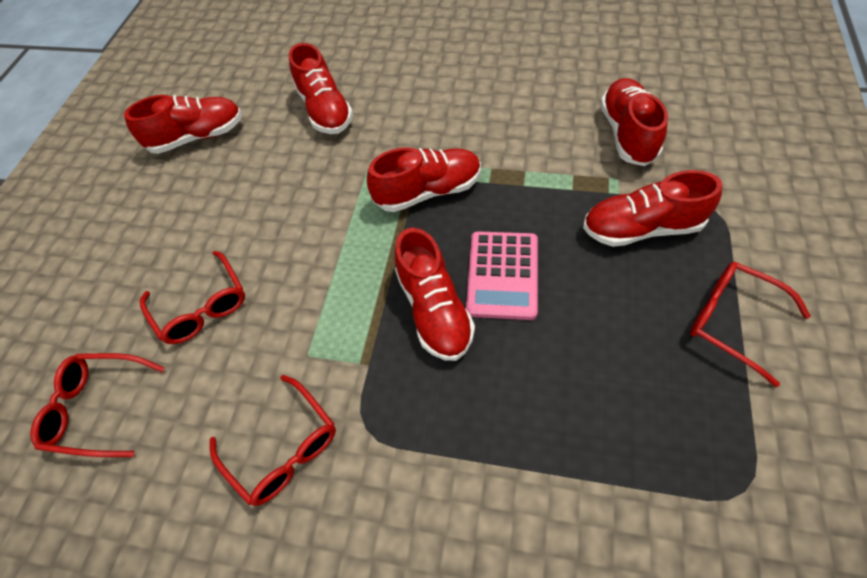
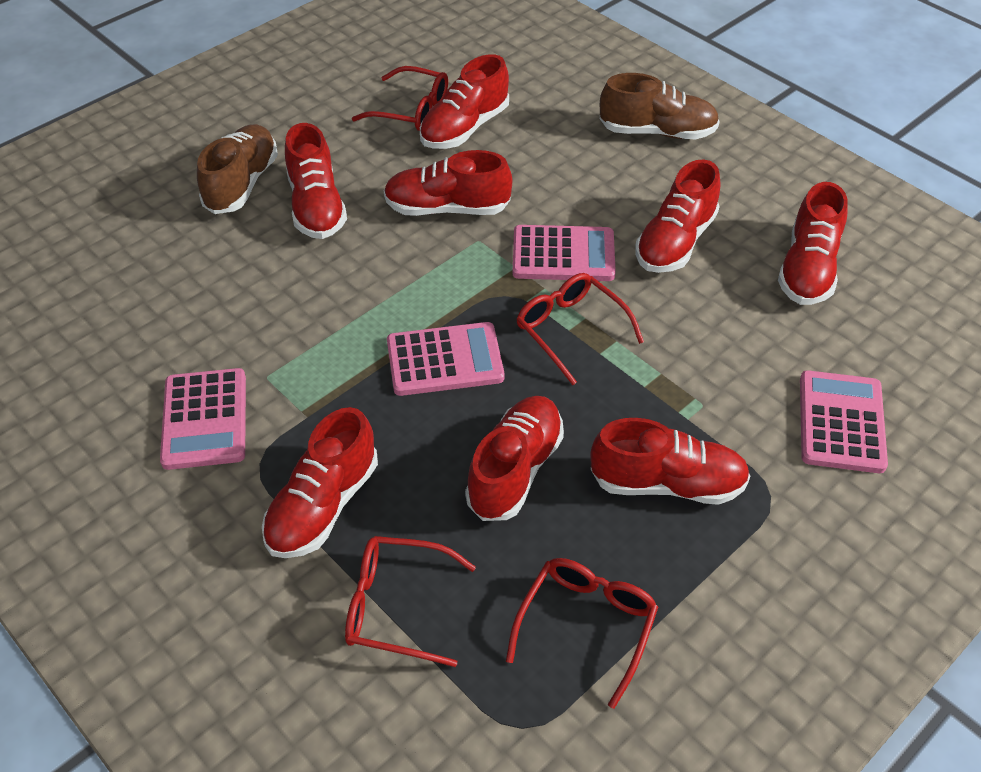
brown shoe: 0 -> 2
pink calculator: 1 -> 4
red shoe: 6 -> 8

